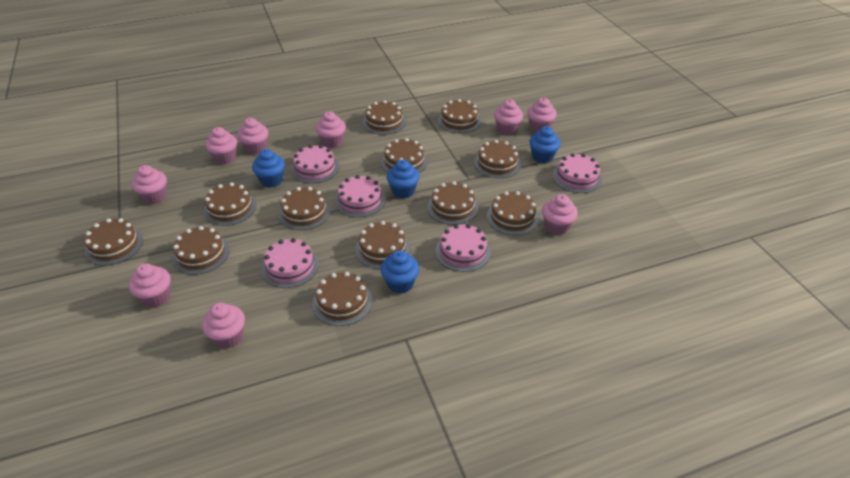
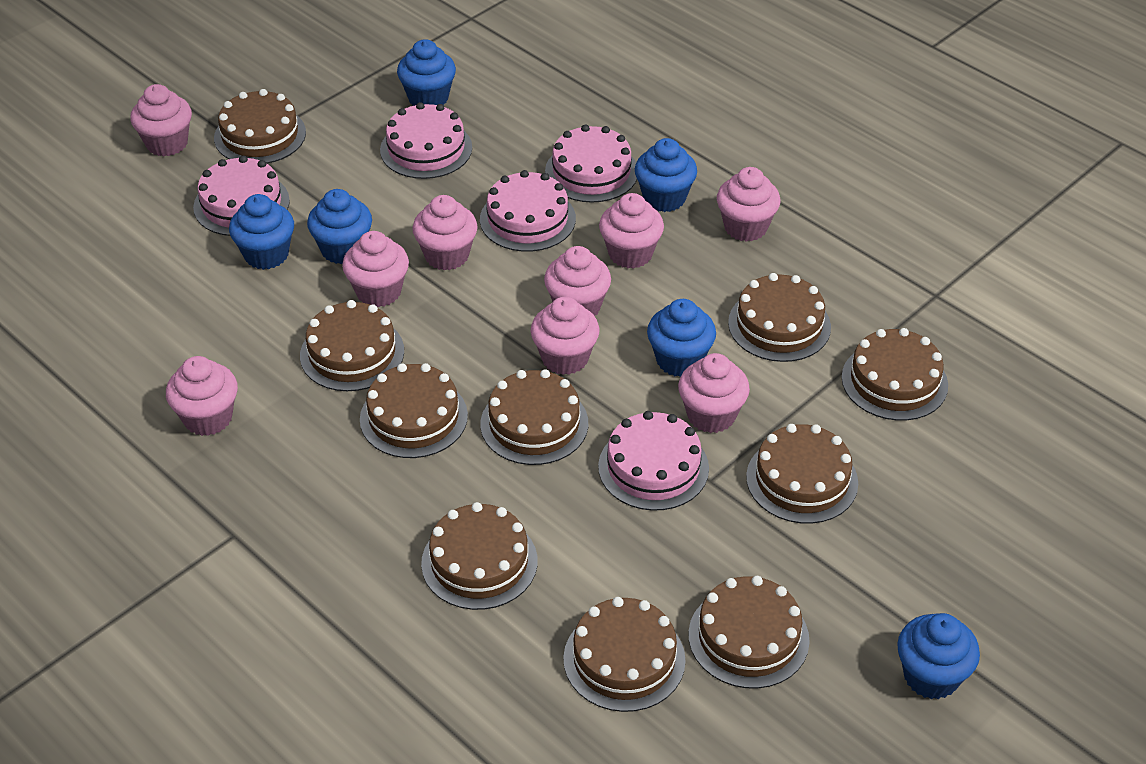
blue cupcake: 4 -> 6
brown cake: 12 -> 10

